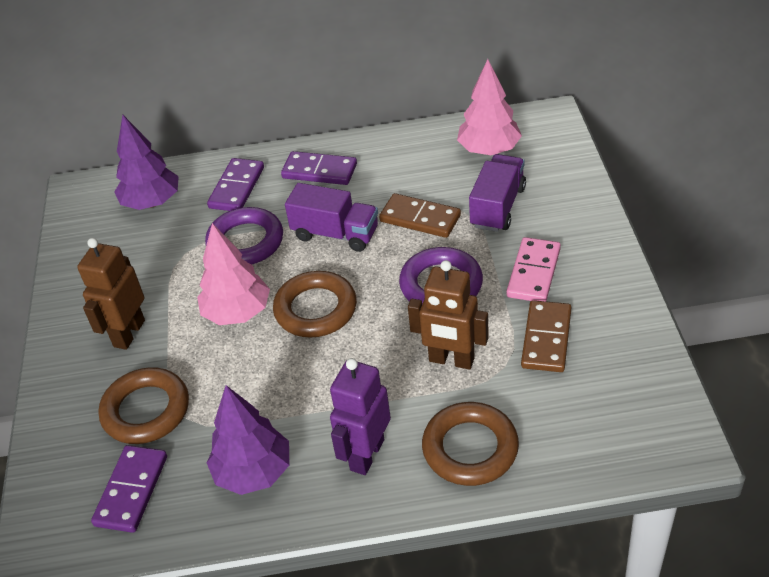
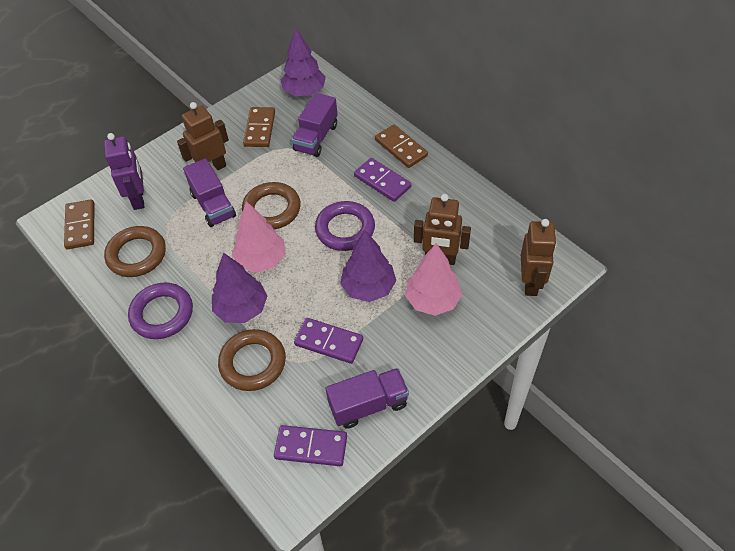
brown domino: 2 -> 3
brown robot: 2 -> 3
pink domino: 1 -> 0
purple tree: 2 -> 3
purple truck: 2 -> 3

